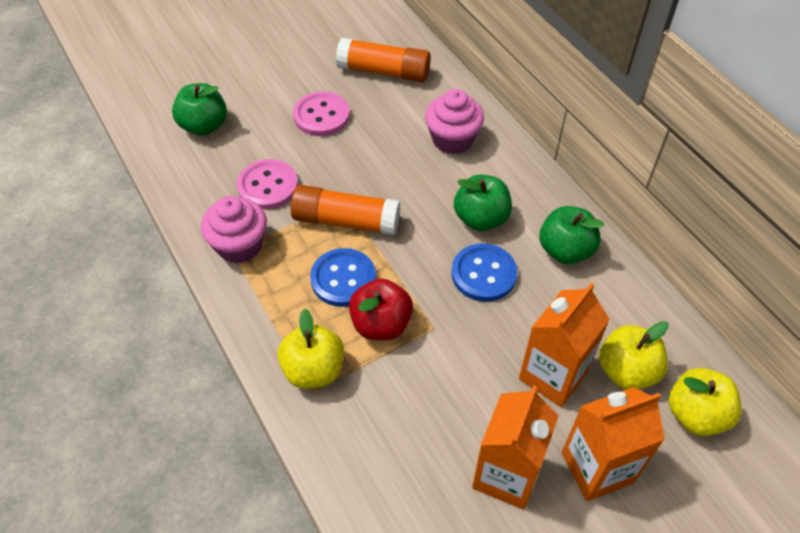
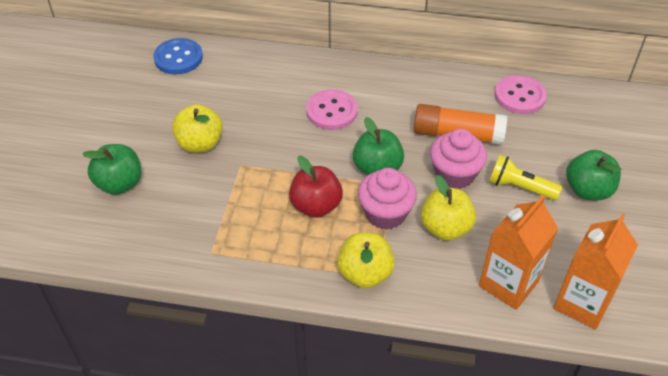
blue button: 2 -> 1
orange carton: 3 -> 2
orange glue stick: 2 -> 1
yellow flashlight: 0 -> 1

